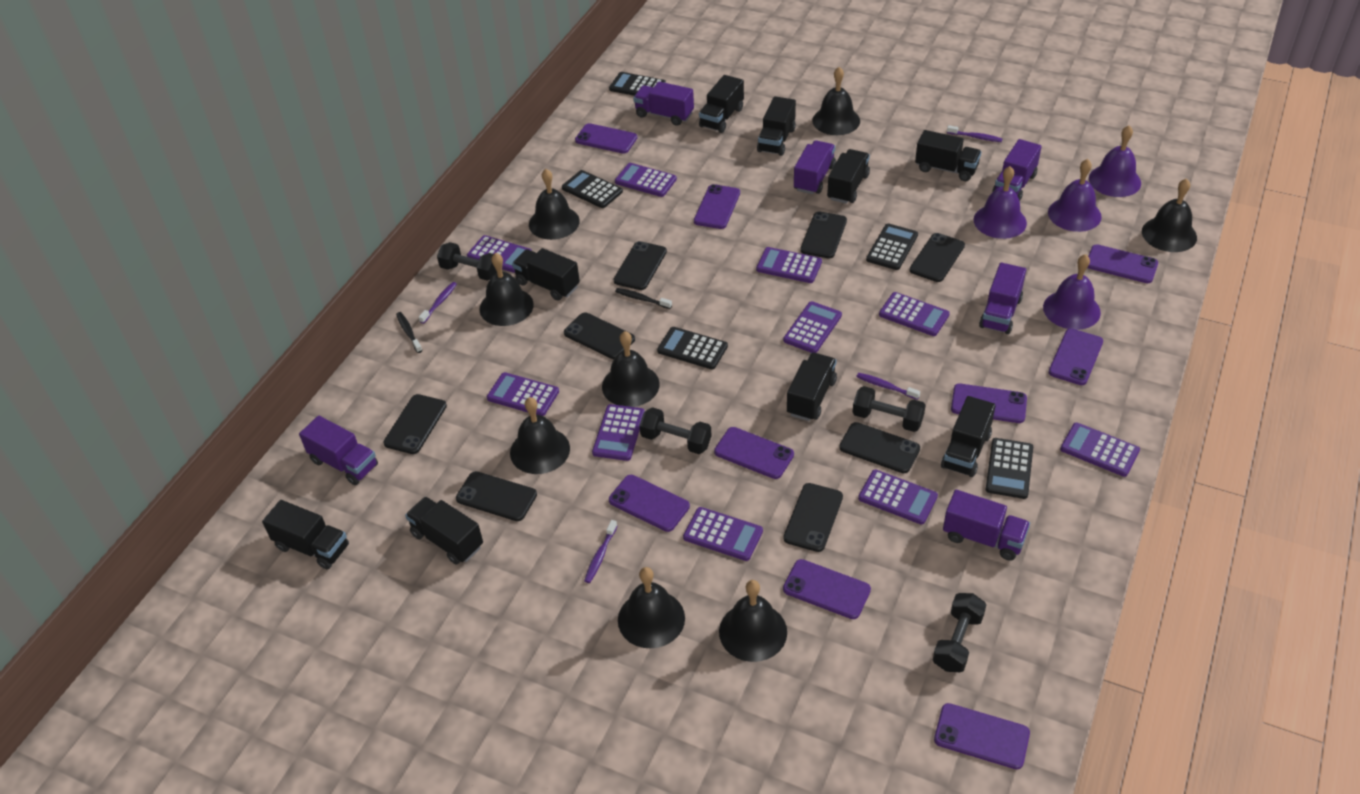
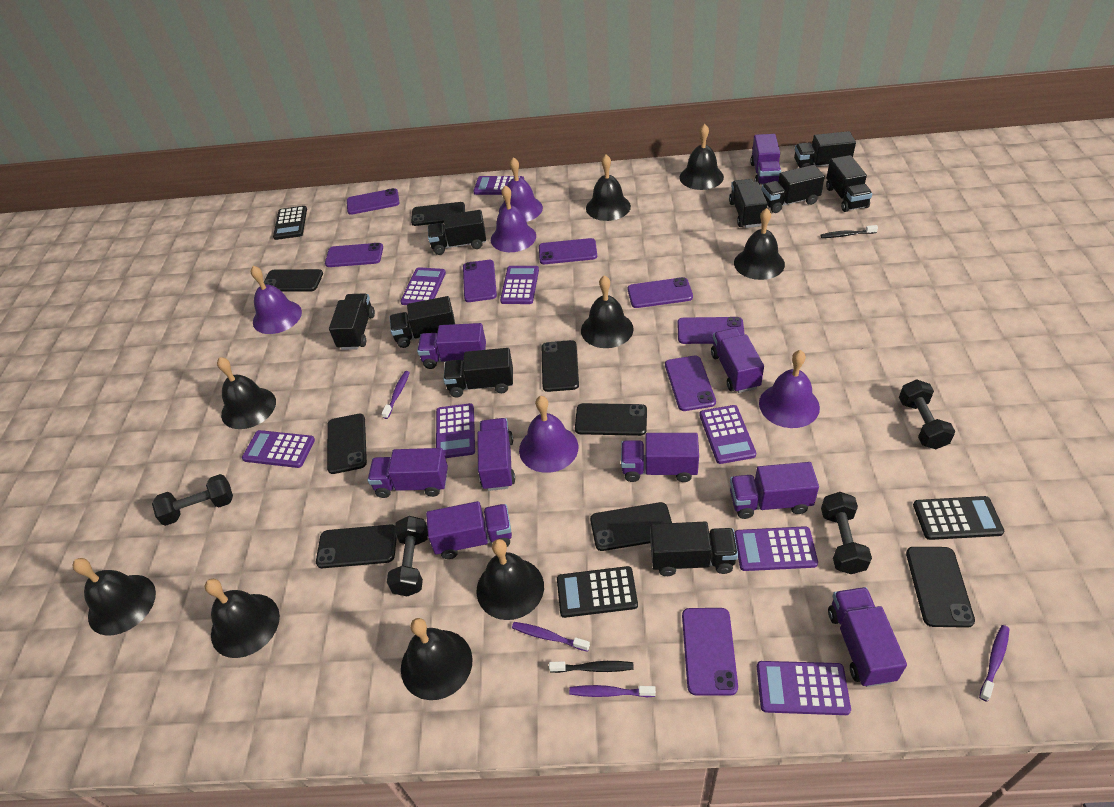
black bell: 8 -> 9
black calculator: 5 -> 3
purple bell: 4 -> 5
purple calculator: 10 -> 8
purple phone: 9 -> 8
purple truck: 6 -> 9

